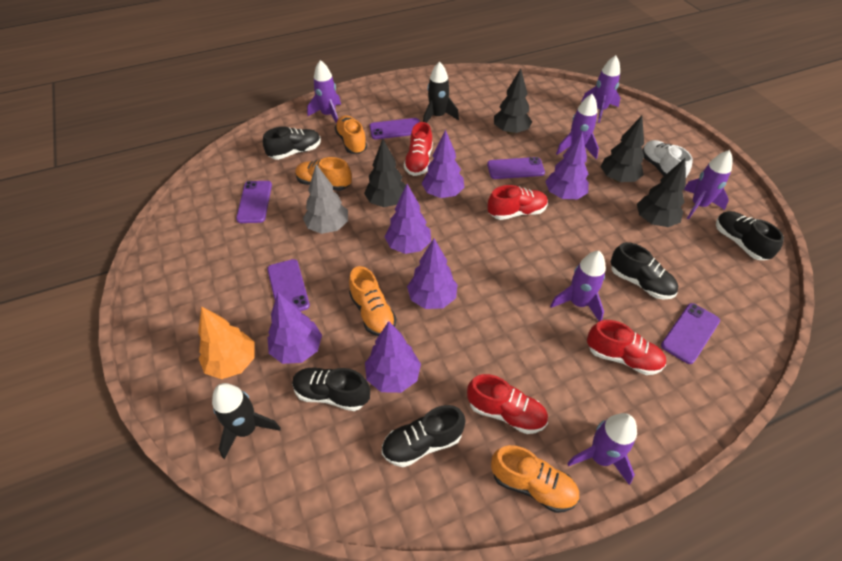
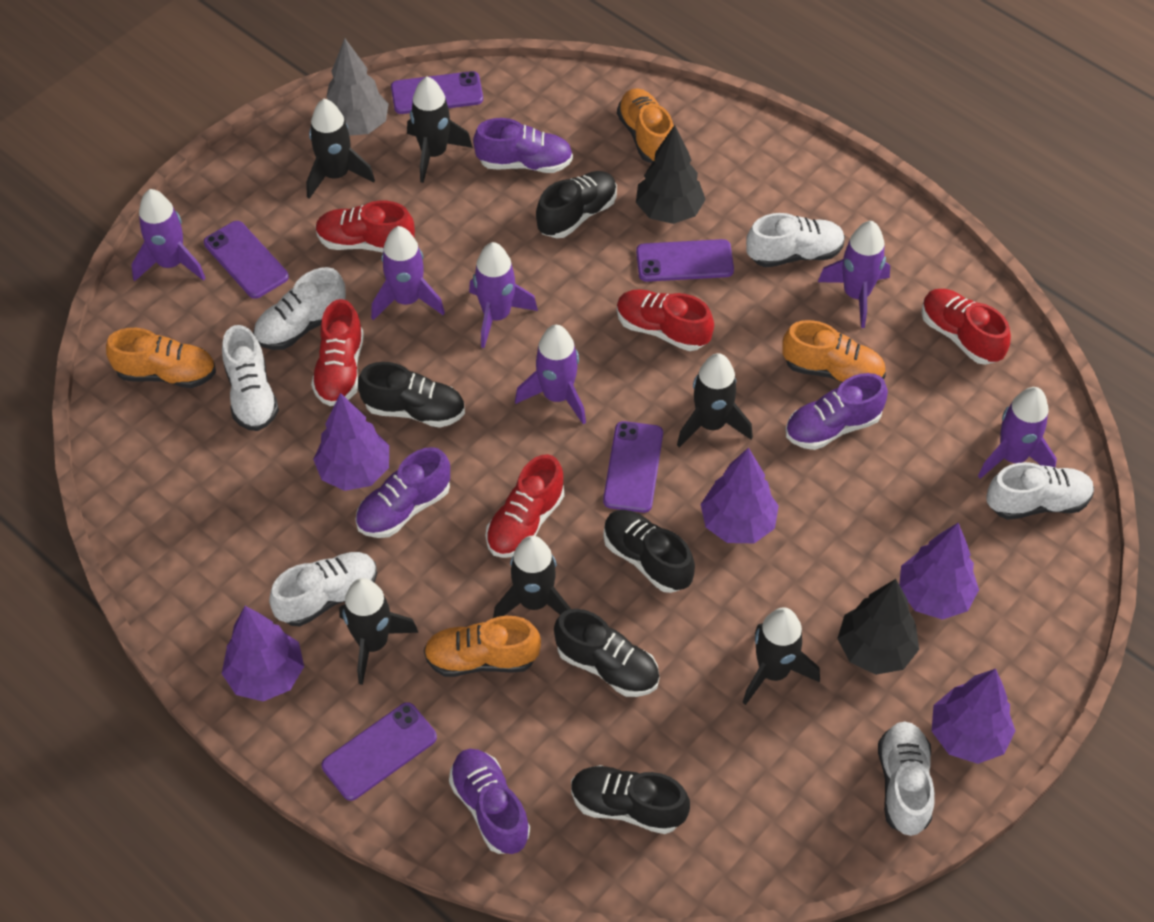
black rocket: 2 -> 6
black tree: 4 -> 2
orange tree: 1 -> 0
purple shoe: 0 -> 4
purple tree: 6 -> 5
red shoe: 4 -> 5
white shoe: 1 -> 6

